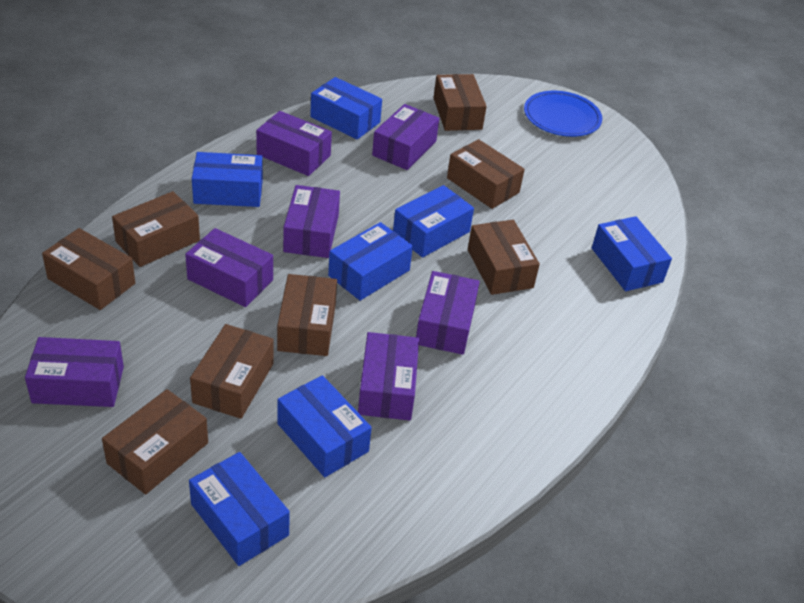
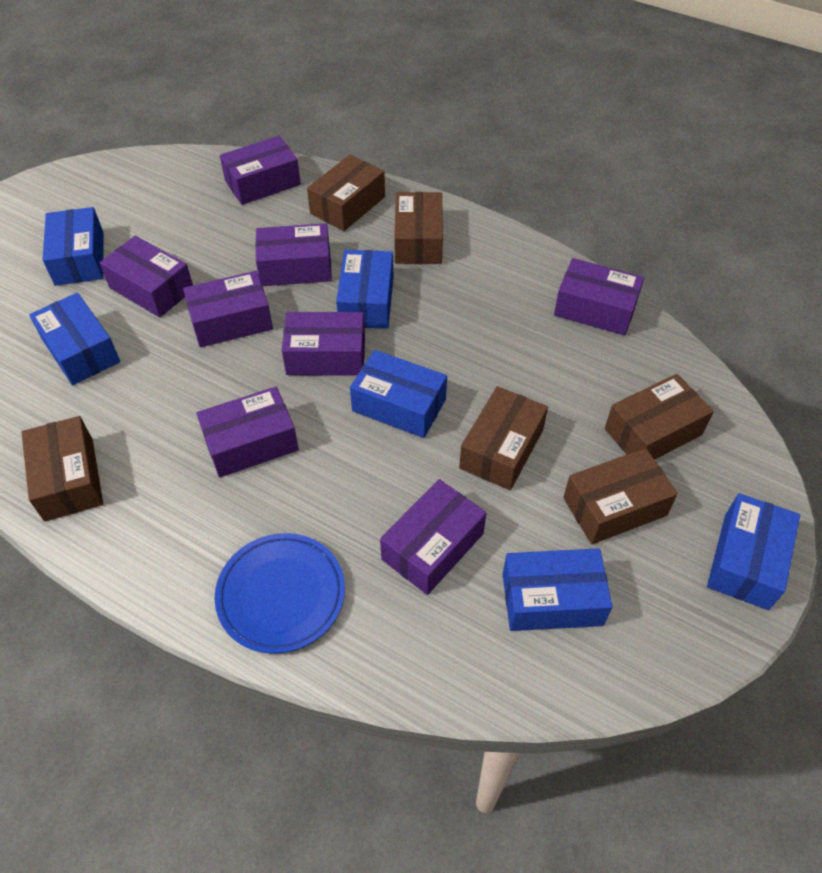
blue box: 7 -> 6
brown box: 8 -> 6
purple box: 7 -> 8

